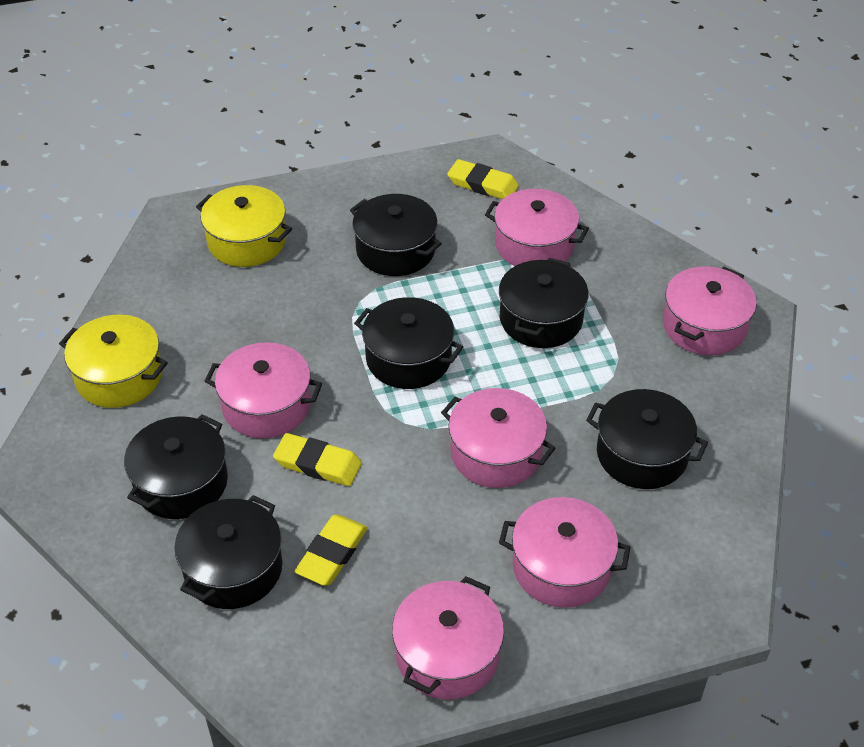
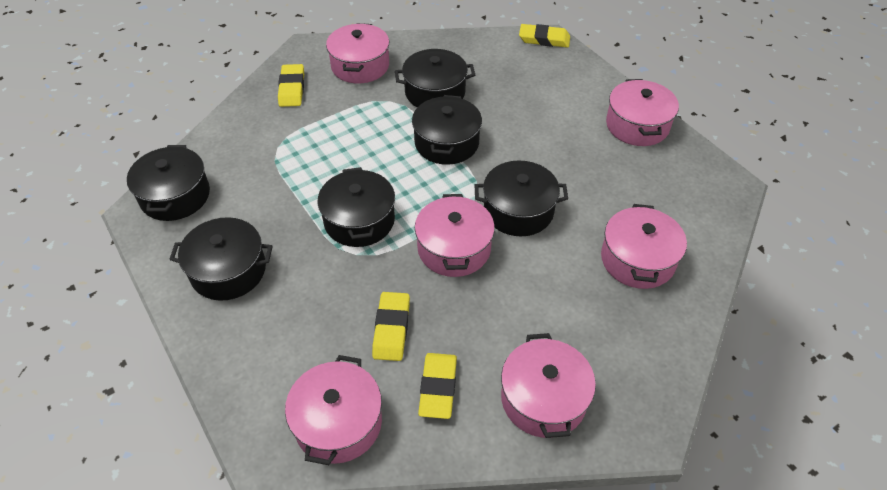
yellow eraser: 3 -> 4
yellow pot: 2 -> 0

